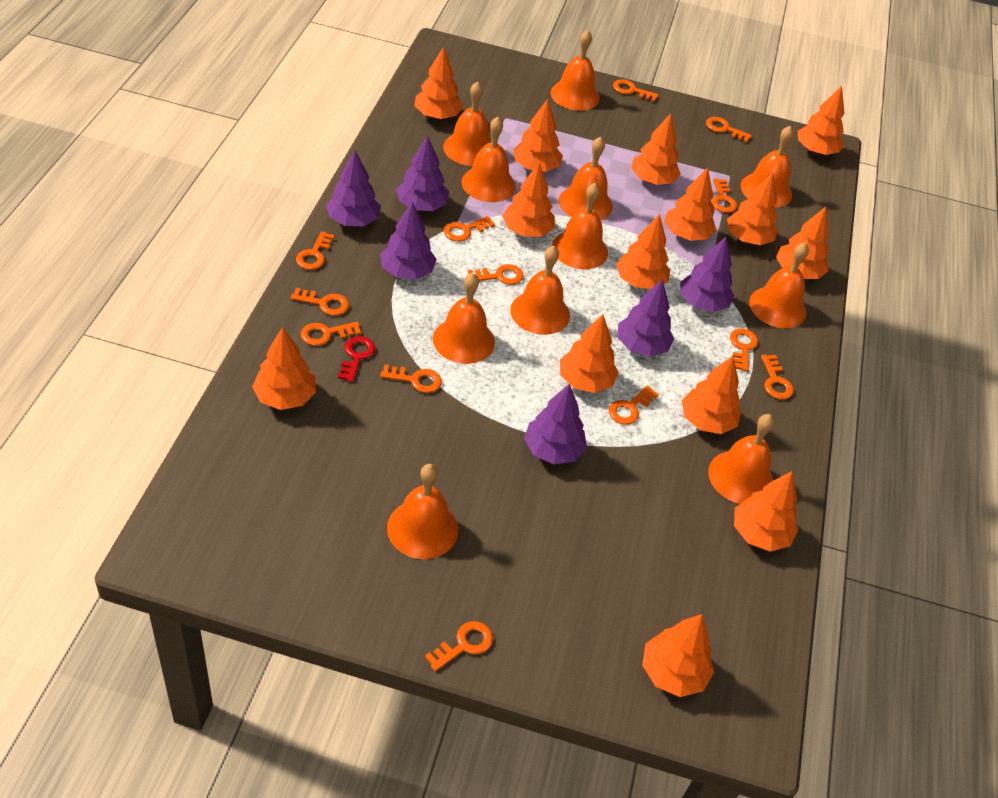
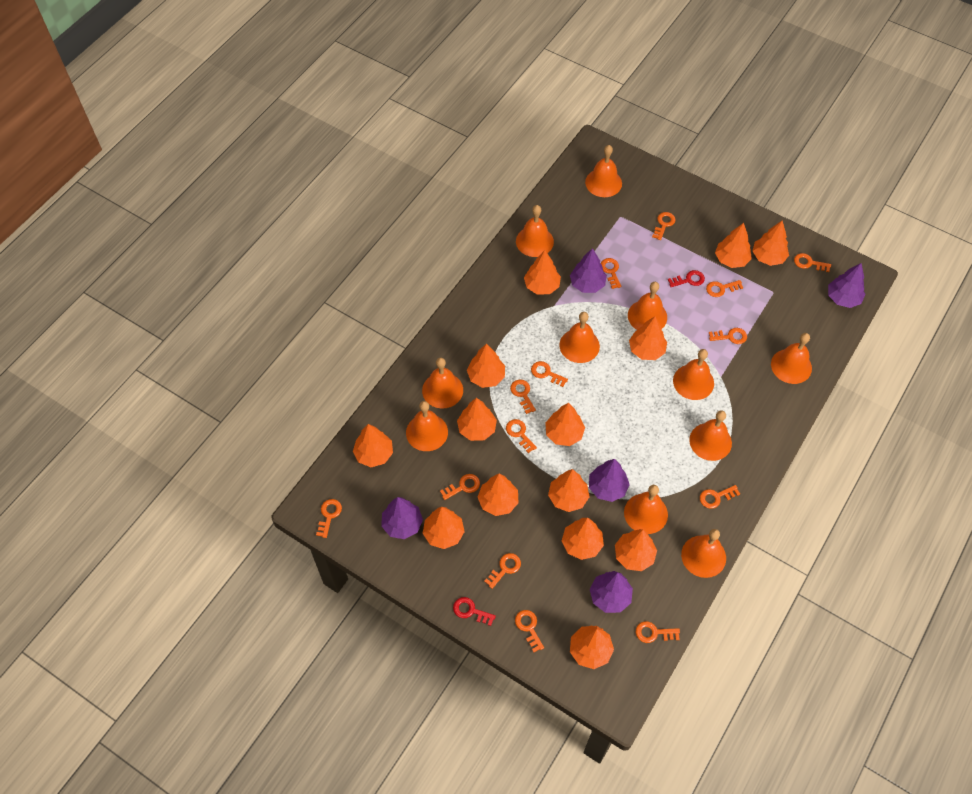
orange key: 13 -> 14
purple tree: 6 -> 5
red key: 1 -> 2

